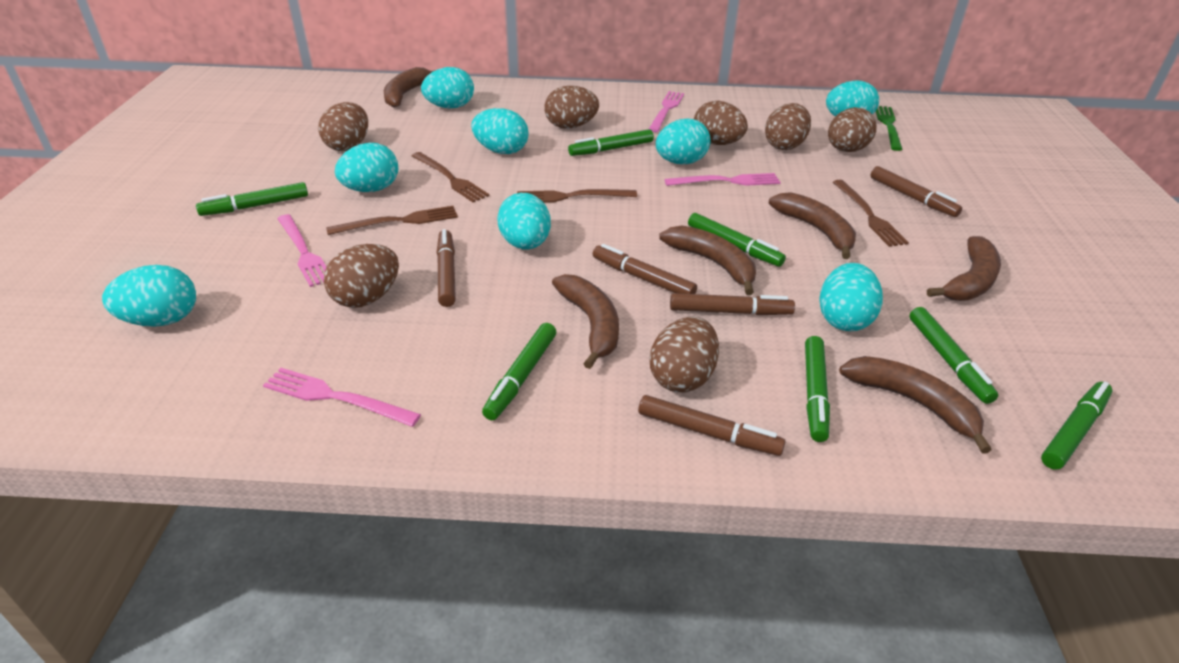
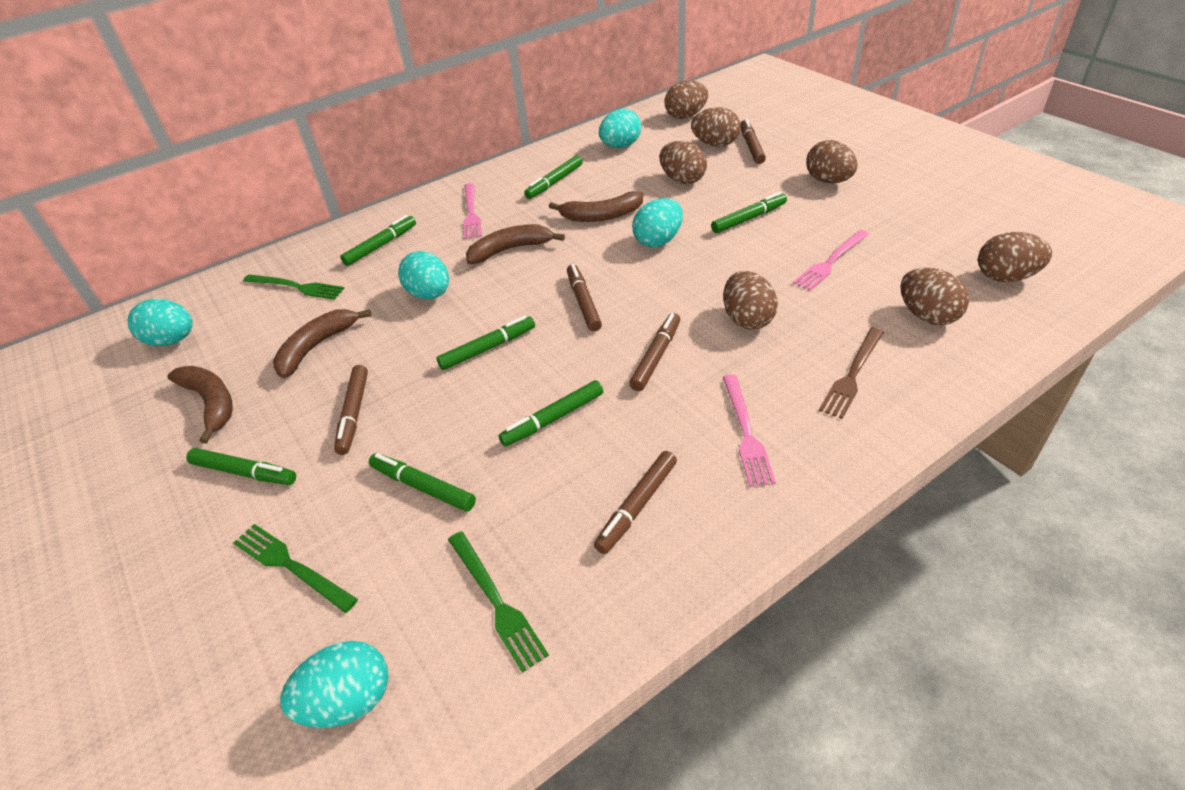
brown banana: 6 -> 4
brown fork: 4 -> 1
green fork: 1 -> 3
pink fork: 4 -> 3
turquoise egg: 8 -> 5

